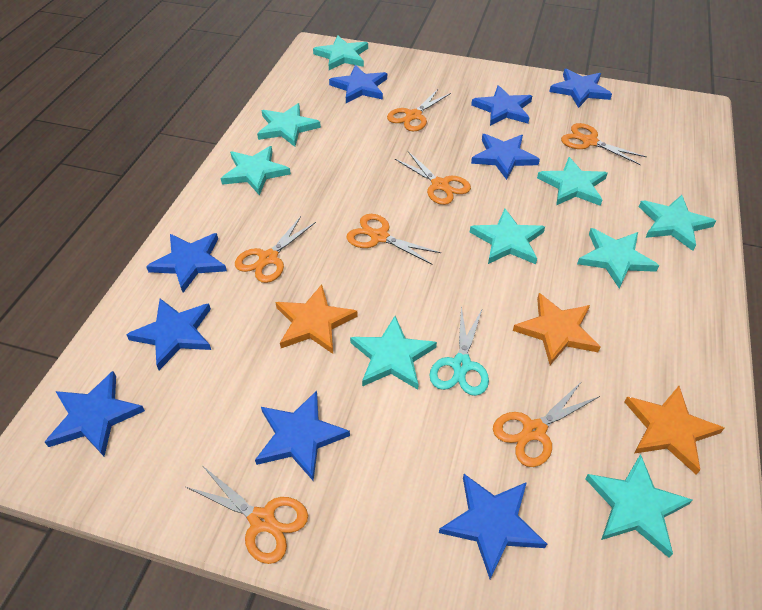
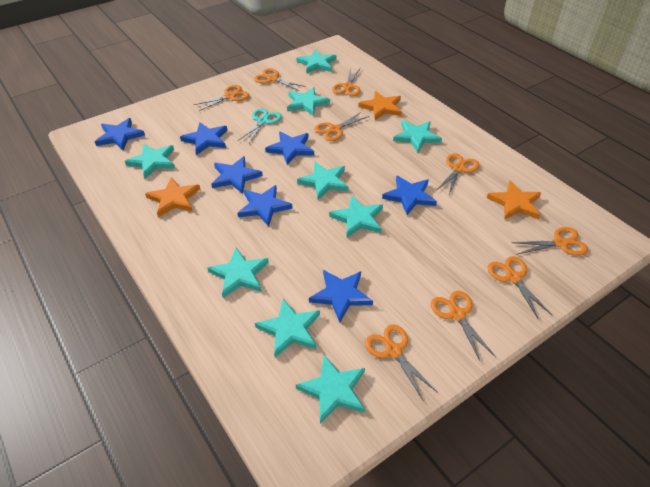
blue star: 9 -> 7
orange scissors: 7 -> 9

